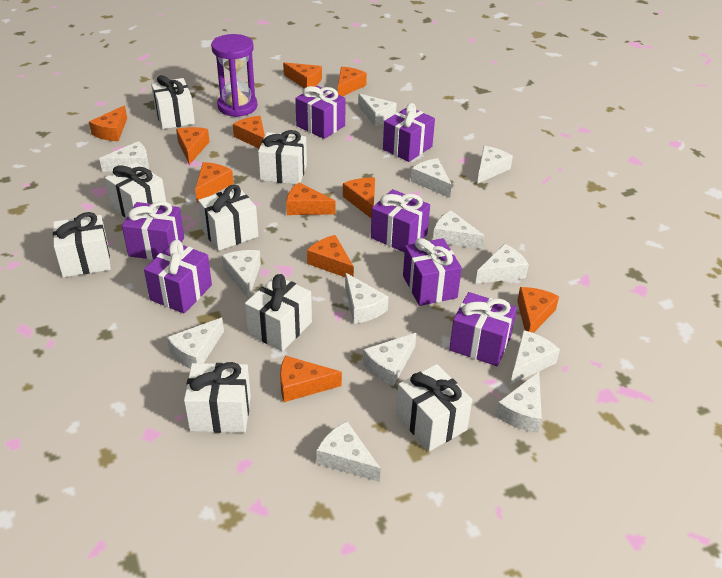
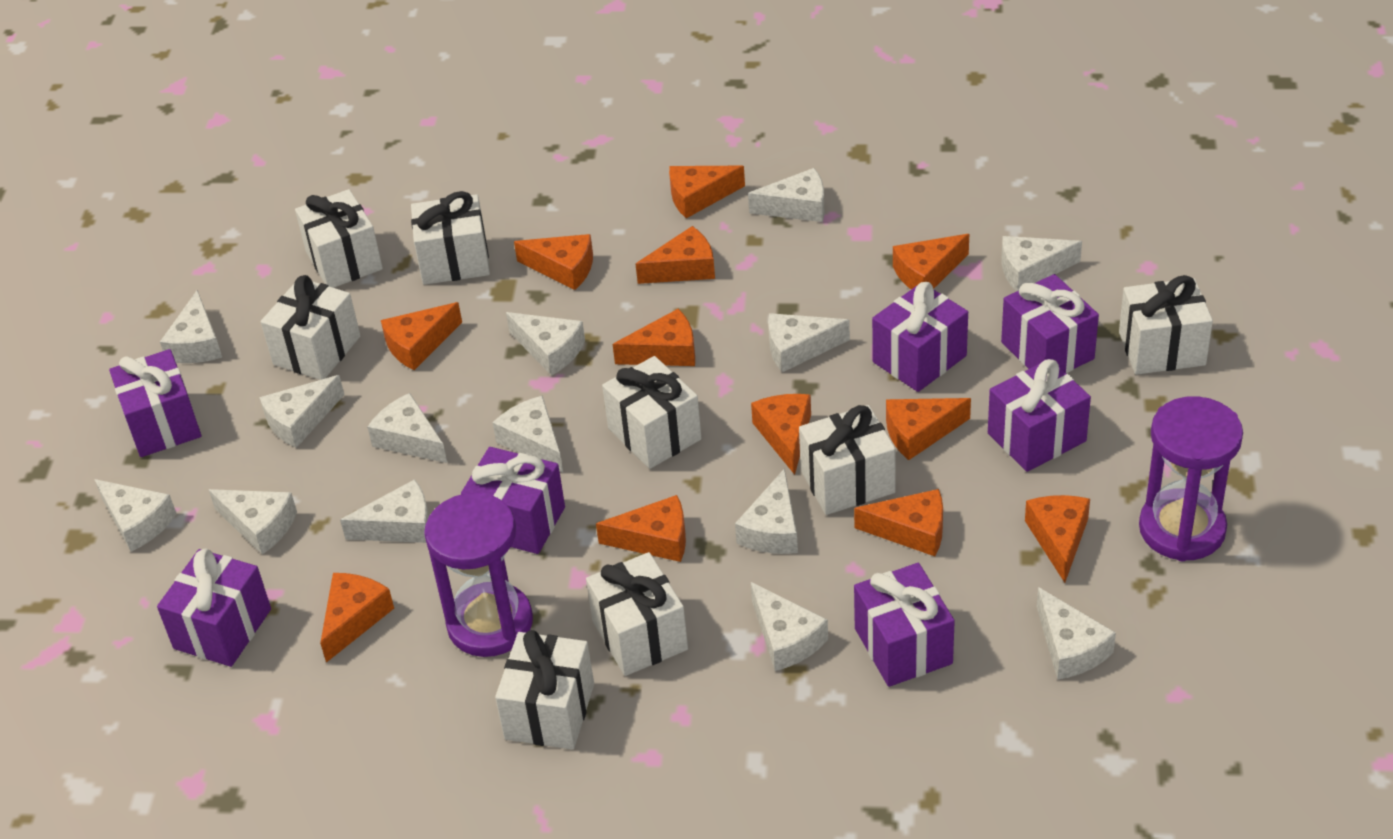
orange cheese: 11 -> 12
purple hourglass: 1 -> 2
white cheese: 13 -> 14

